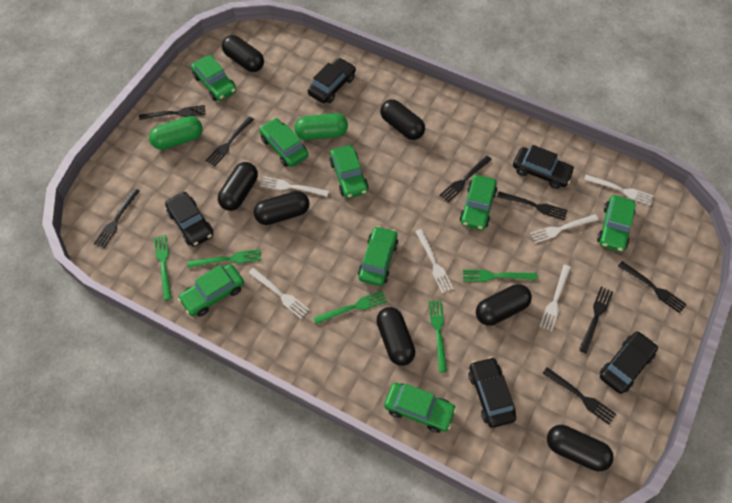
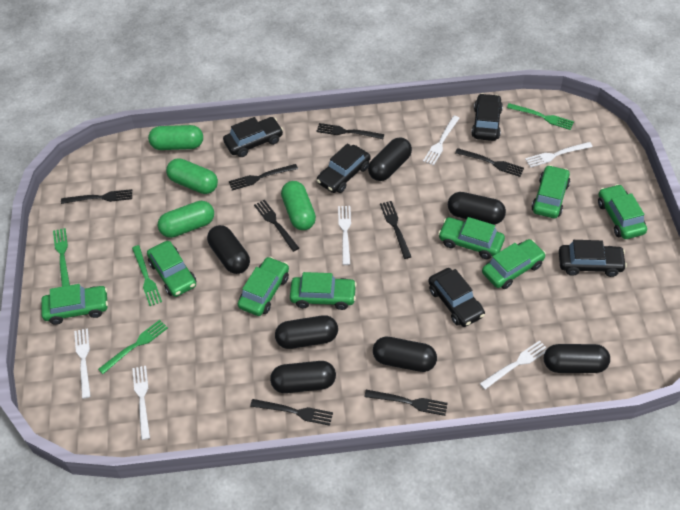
green capsule: 2 -> 4
green fork: 5 -> 4

